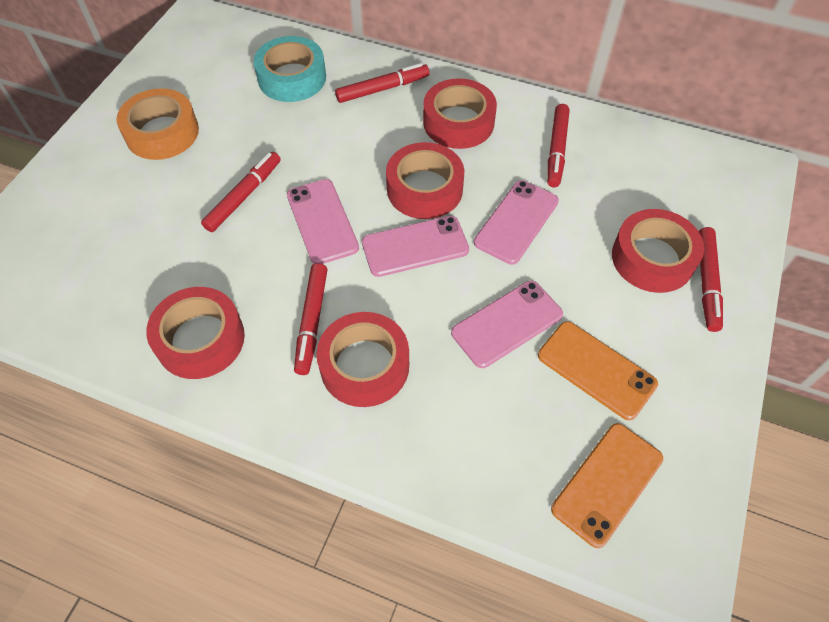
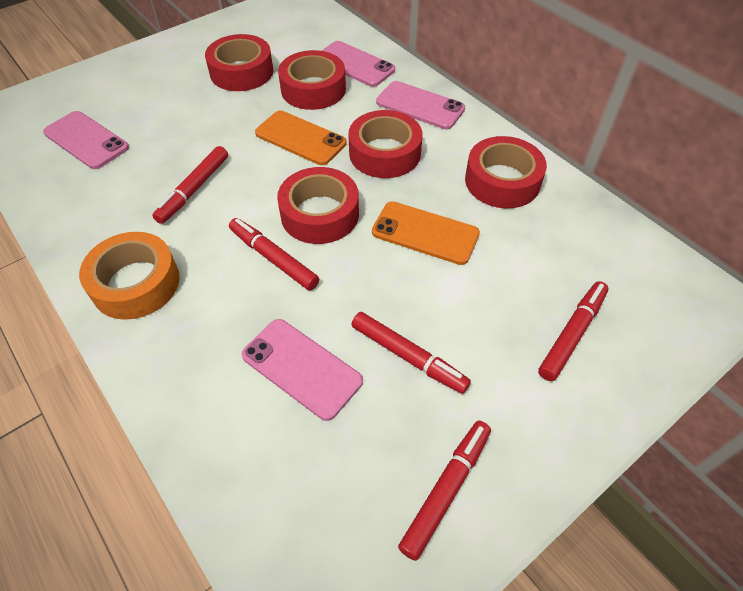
turquoise tape: 1 -> 0

